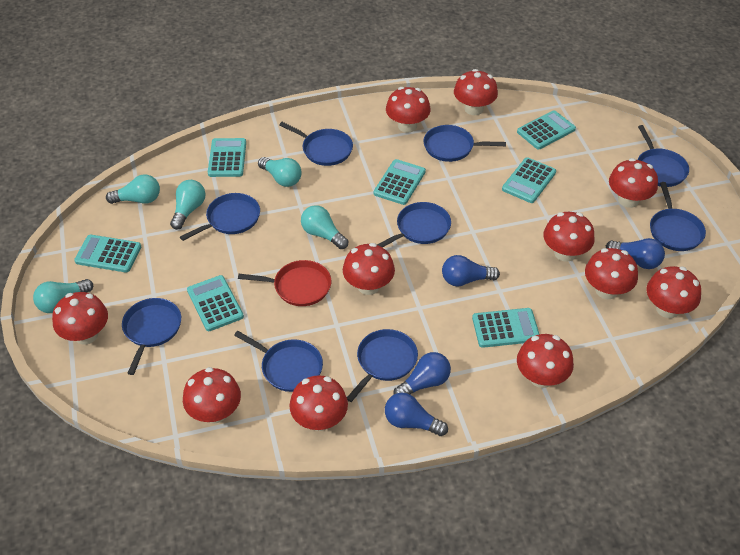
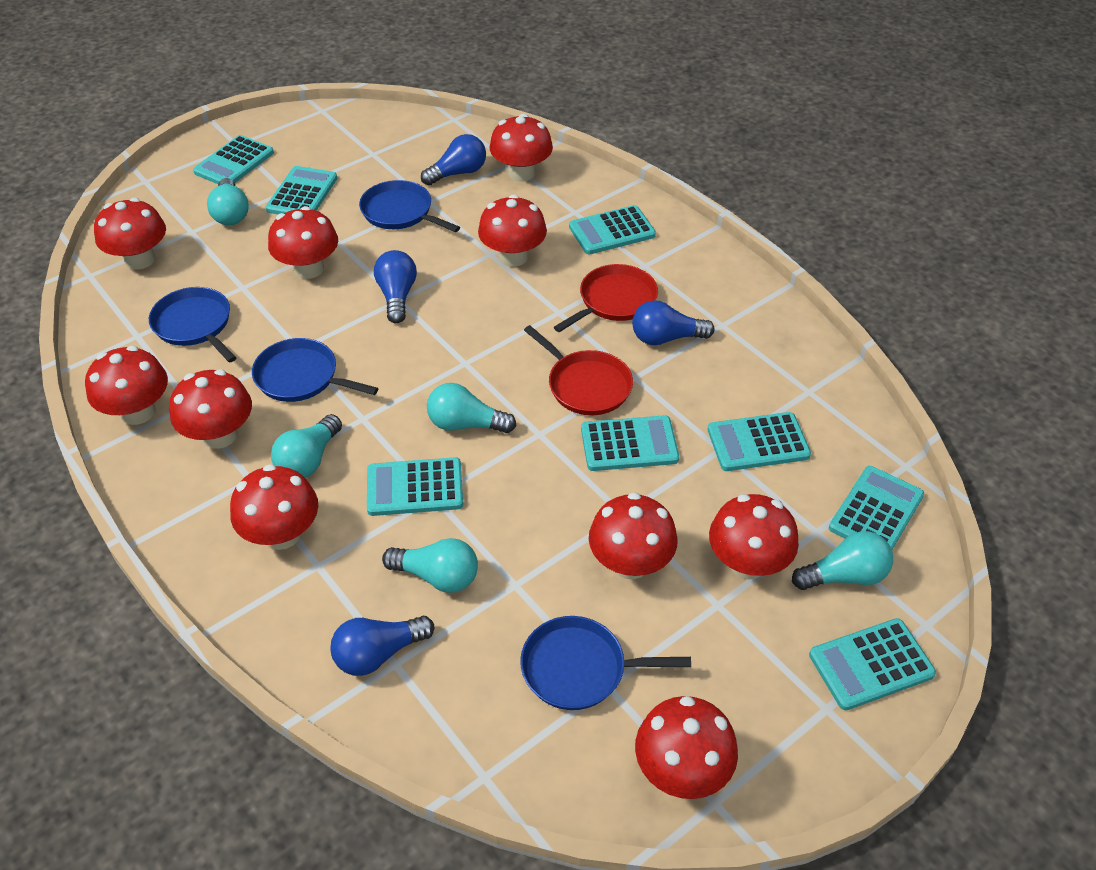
blue pan: 9 -> 4
red mushroom: 11 -> 10
red pan: 1 -> 2
turquoise calculator: 7 -> 8

